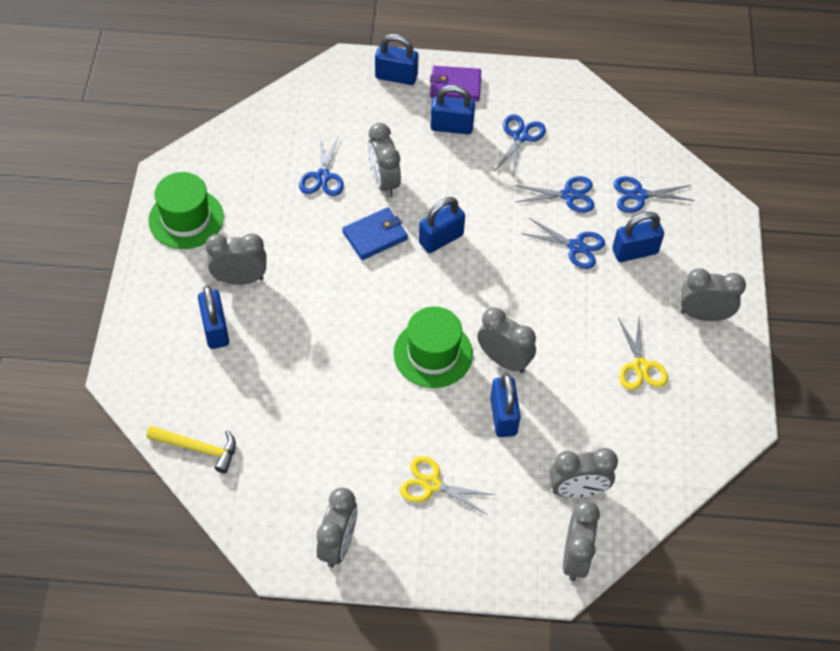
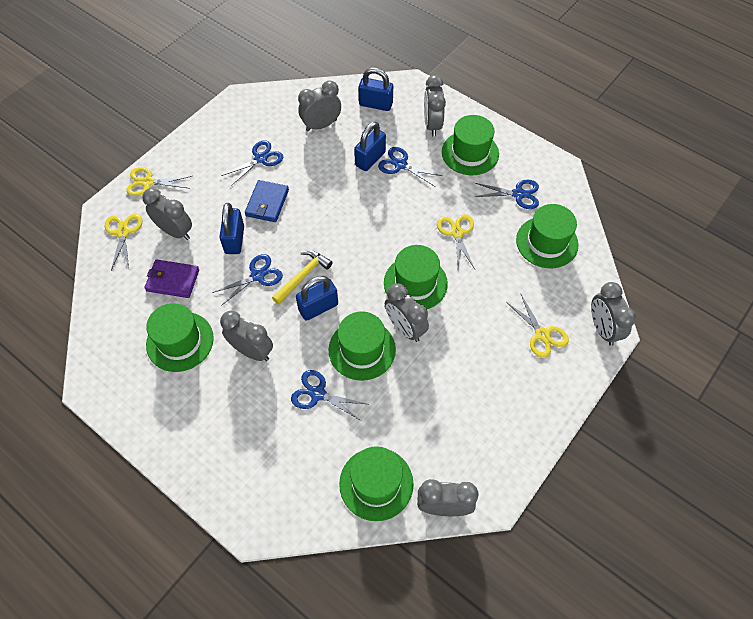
blue padlock: 6 -> 4
green hat: 2 -> 6
yellow scissors: 2 -> 4

